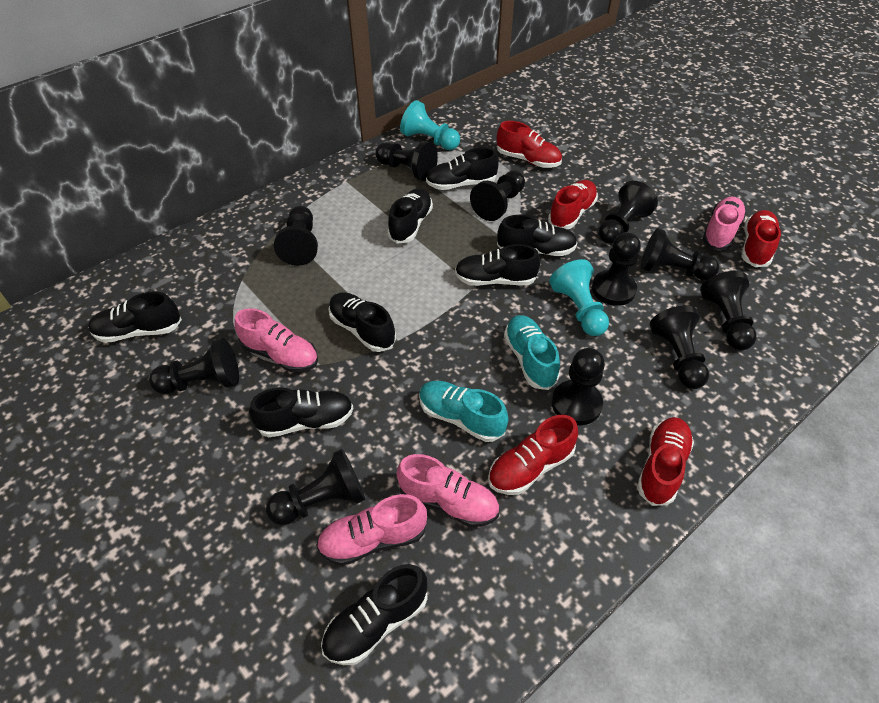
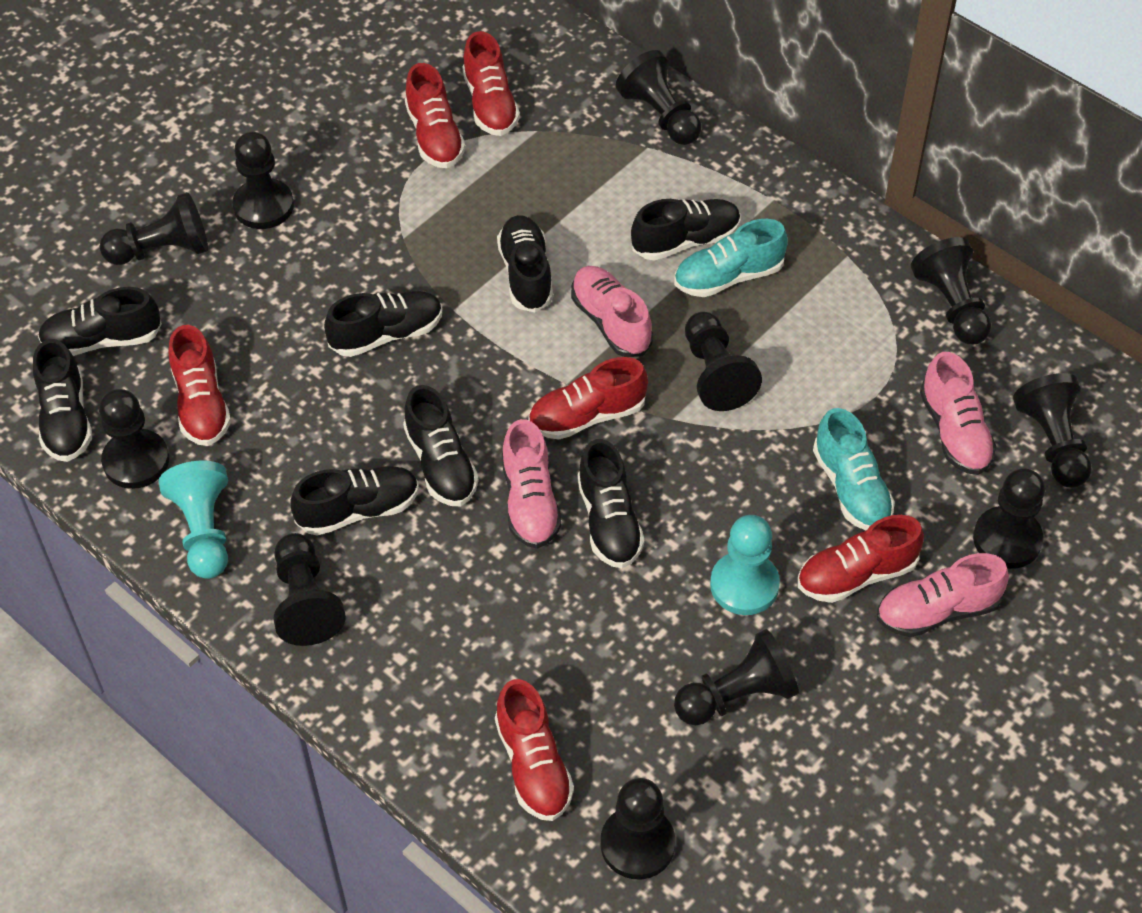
red shoe: 5 -> 6

